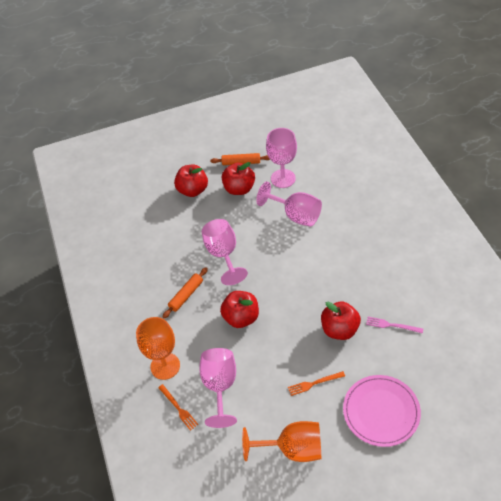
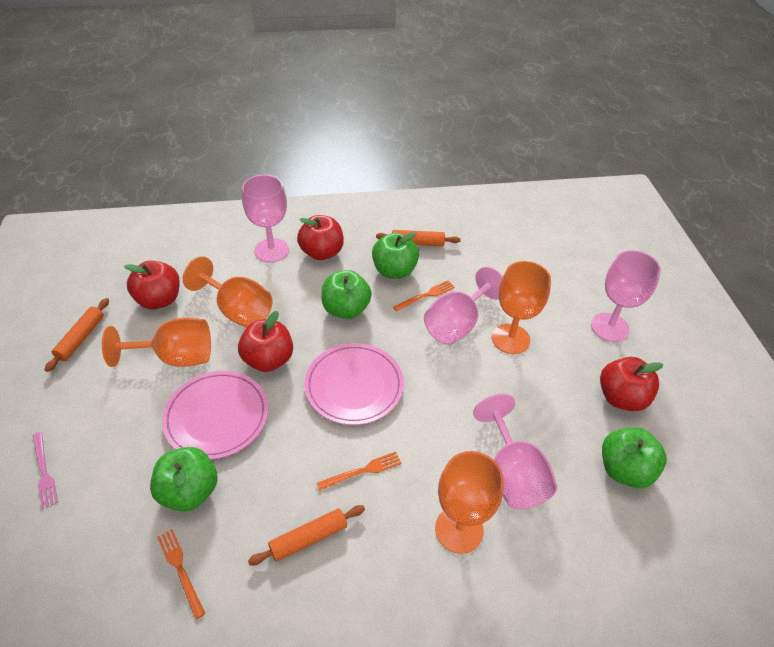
green apple: 0 -> 4
orange fork: 2 -> 3
orange goblet: 2 -> 4
orange rolling pin: 2 -> 3
pink plate: 1 -> 2

